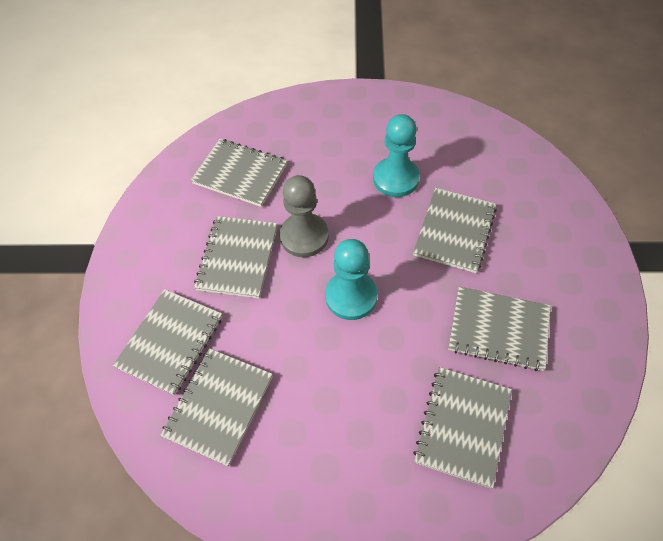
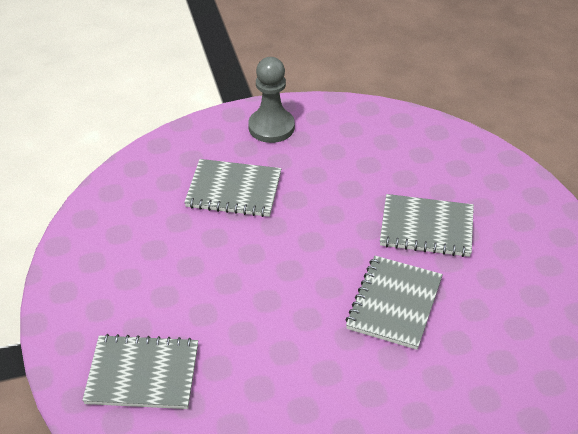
grey notebook: 7 -> 4
turquoise pawn: 2 -> 0

